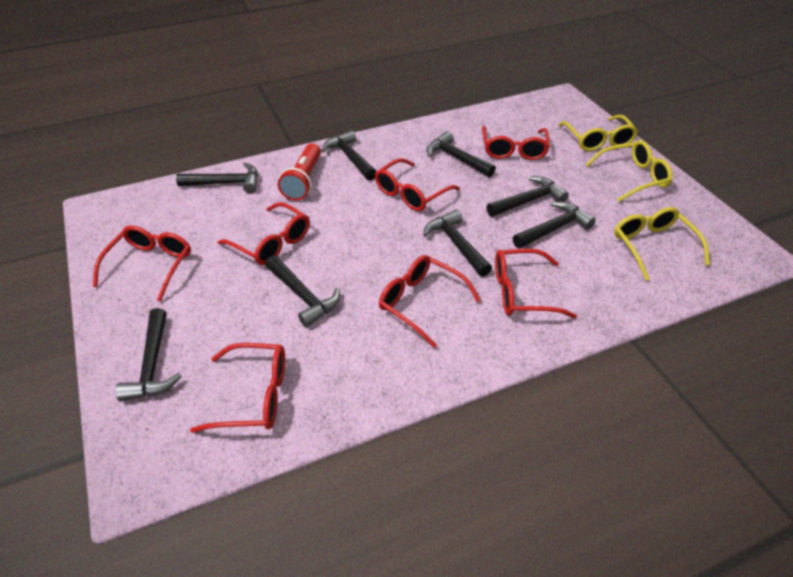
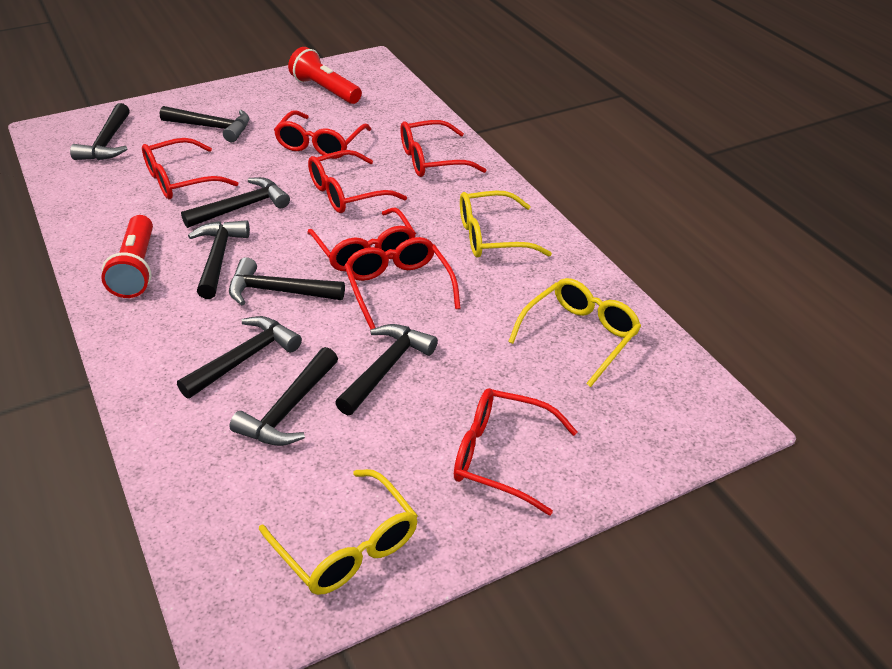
red flashlight: 1 -> 2

